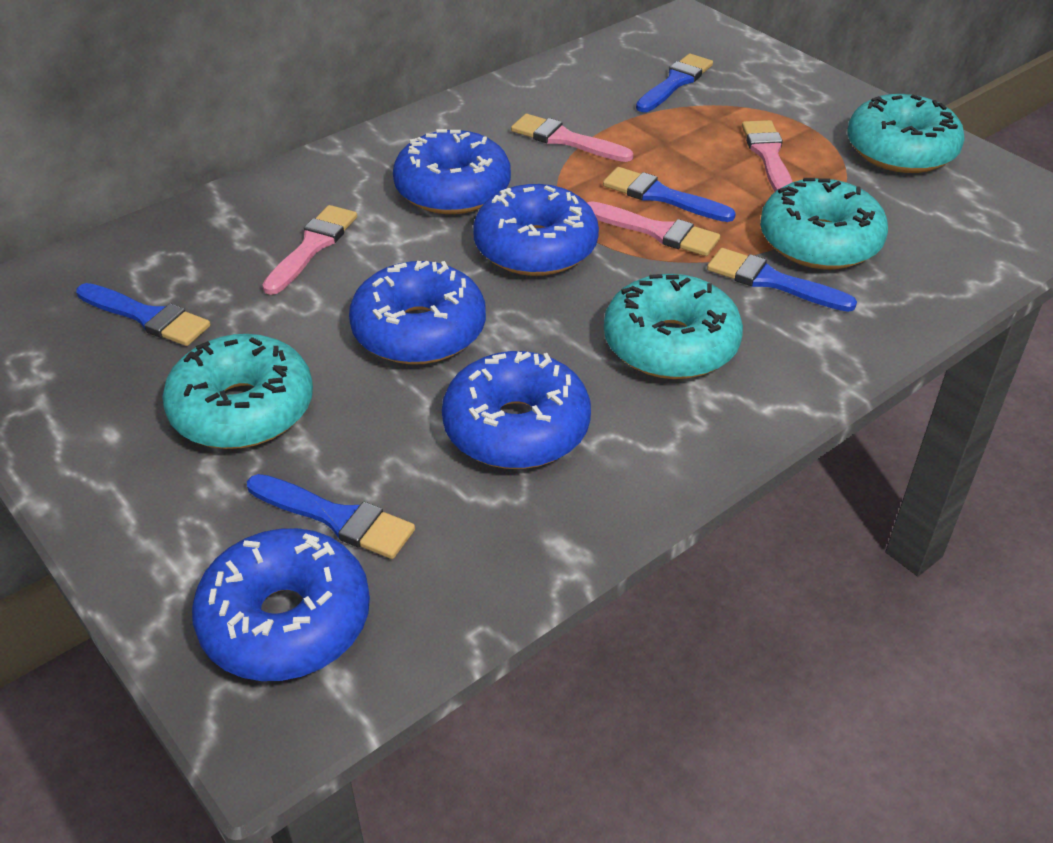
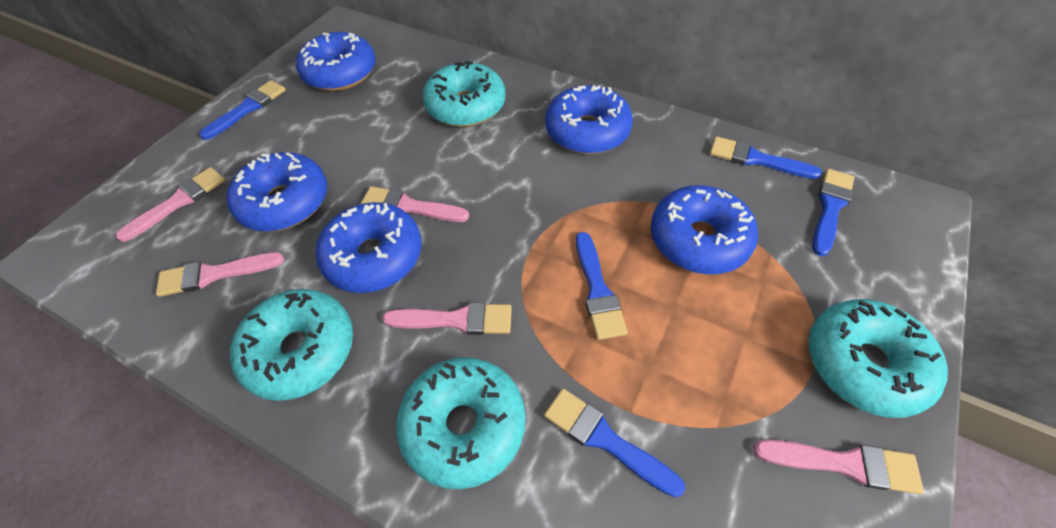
pink brush: 4 -> 5

